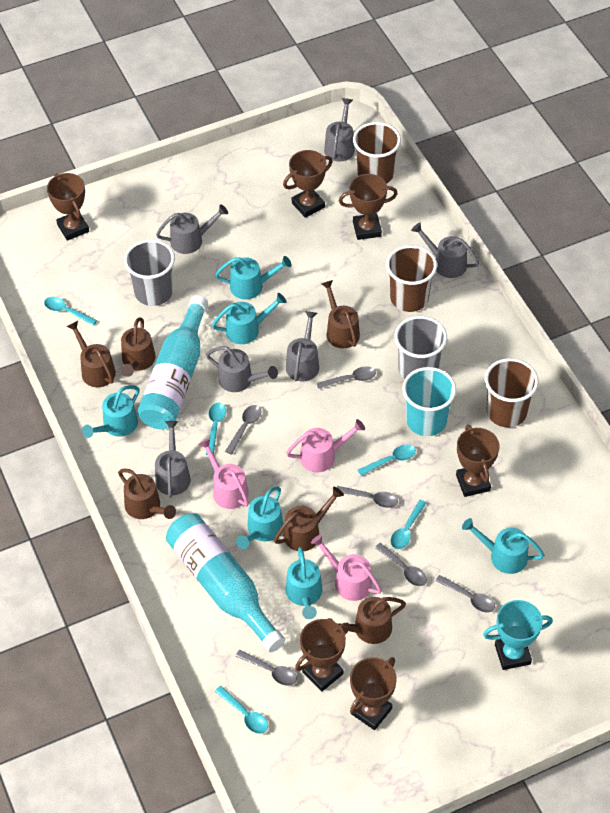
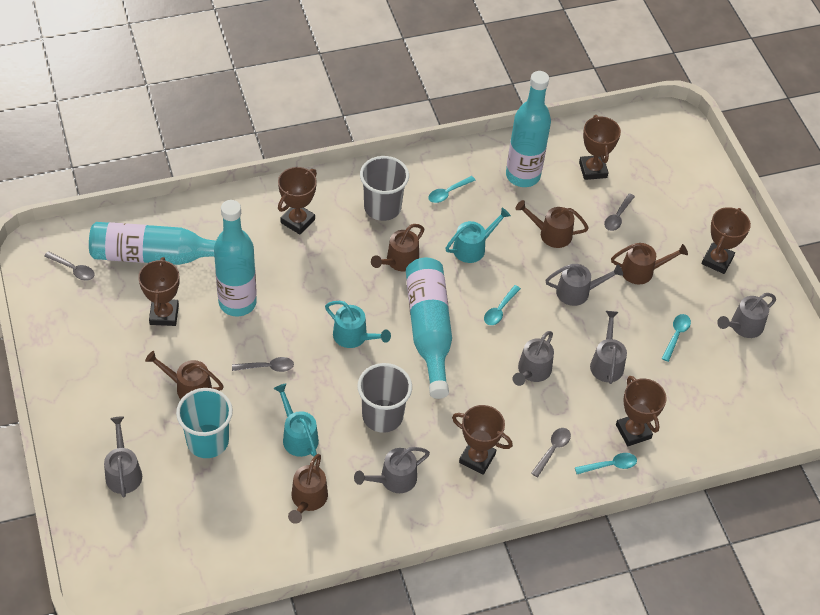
brown cup: 3 -> 0
brown watering can: 6 -> 5
grey spoon: 6 -> 4
pink watering can: 3 -> 0
turquoise bottle: 2 -> 4
turquoise spoon: 5 -> 4
turquoise trophy: 1 -> 0
turquoise watering can: 6 -> 3

